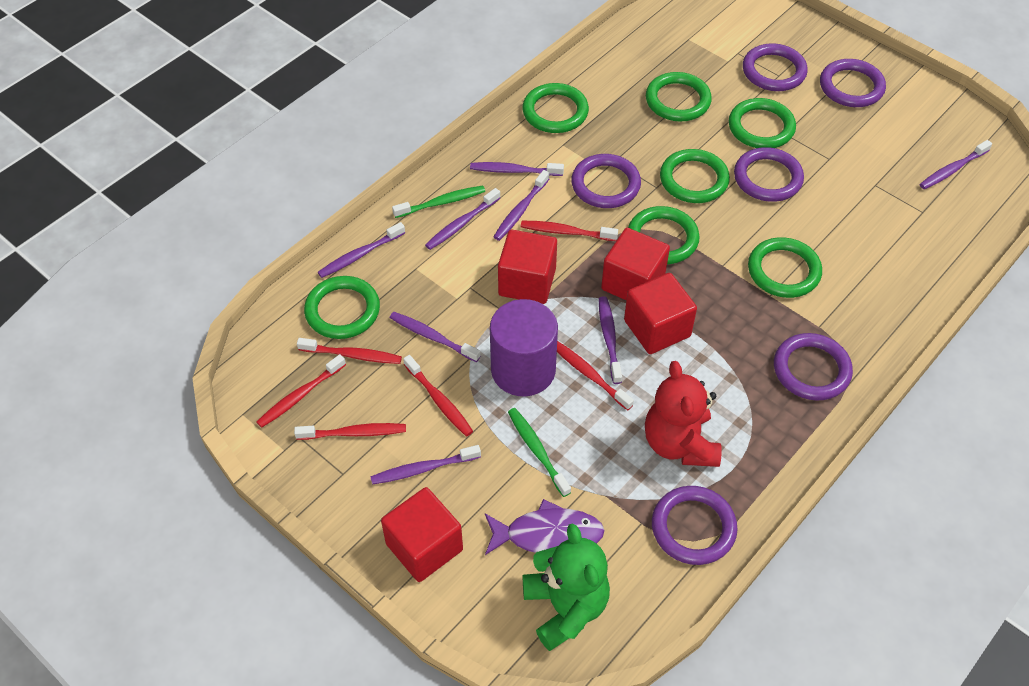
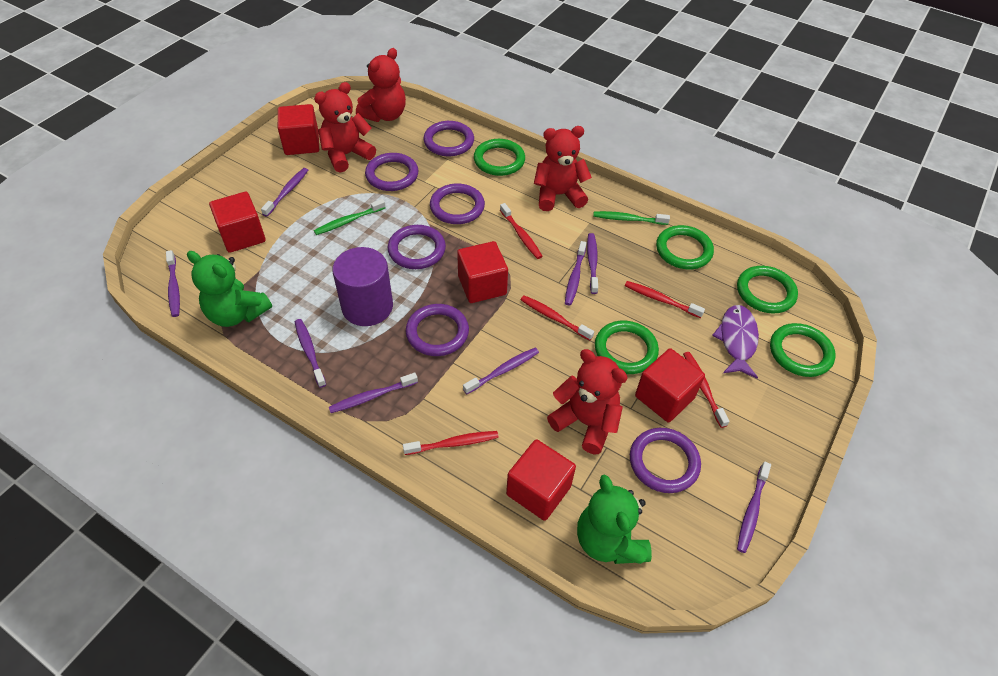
green ring: 7 -> 5
green teddy bear: 1 -> 2
red cube: 4 -> 5
red teddy bear: 1 -> 4
red toothbrush: 6 -> 5

